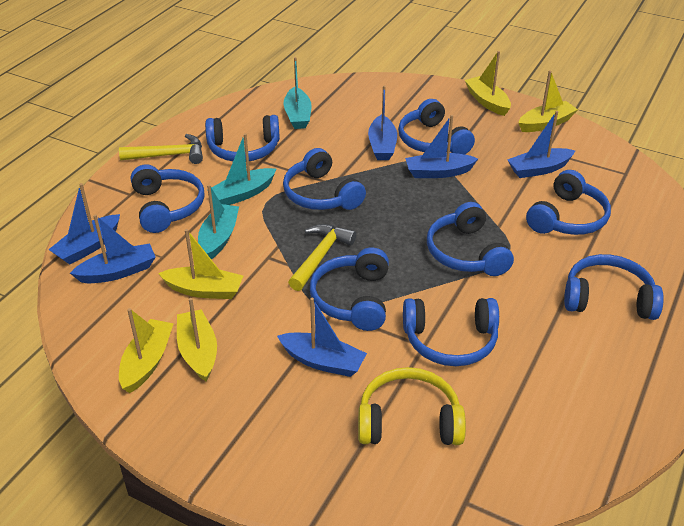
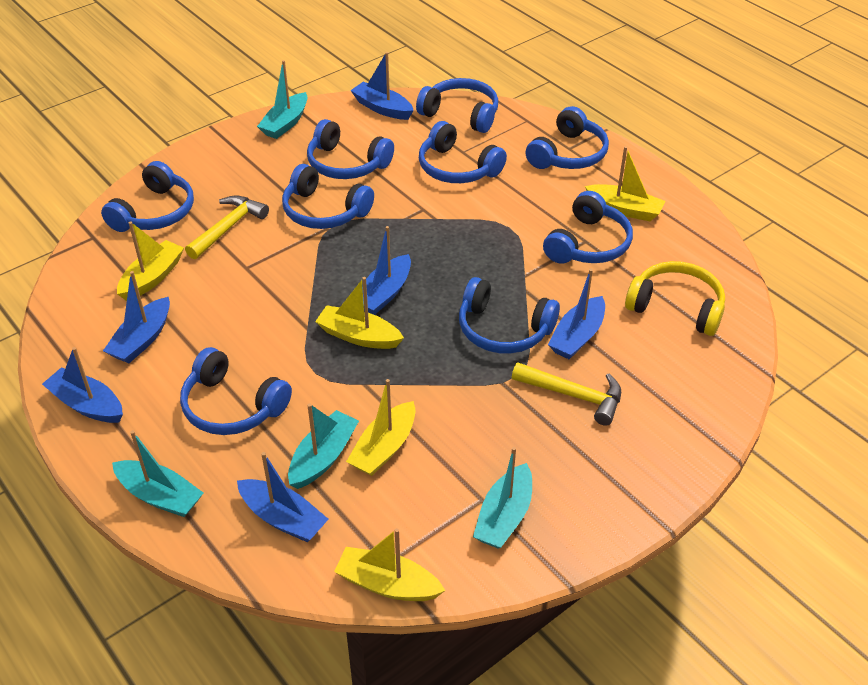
turquoise boat: 3 -> 4

